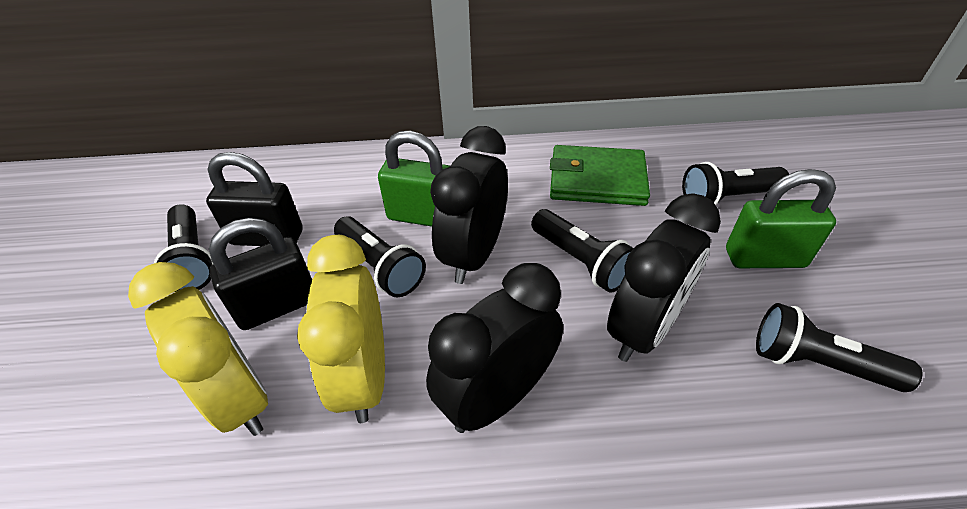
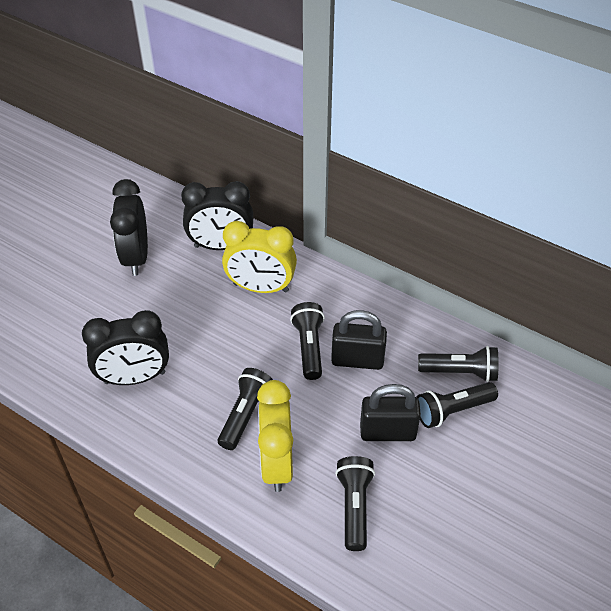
green padlock: 2 -> 0
green wallet: 1 -> 0

